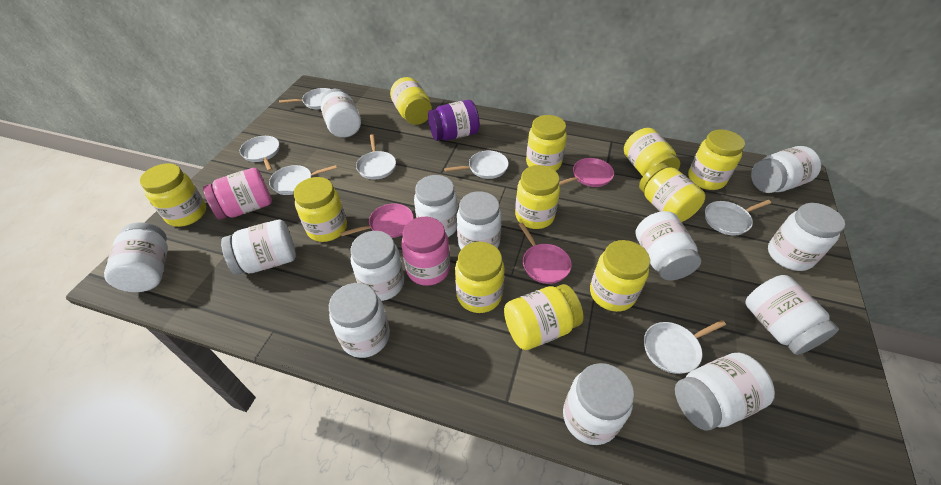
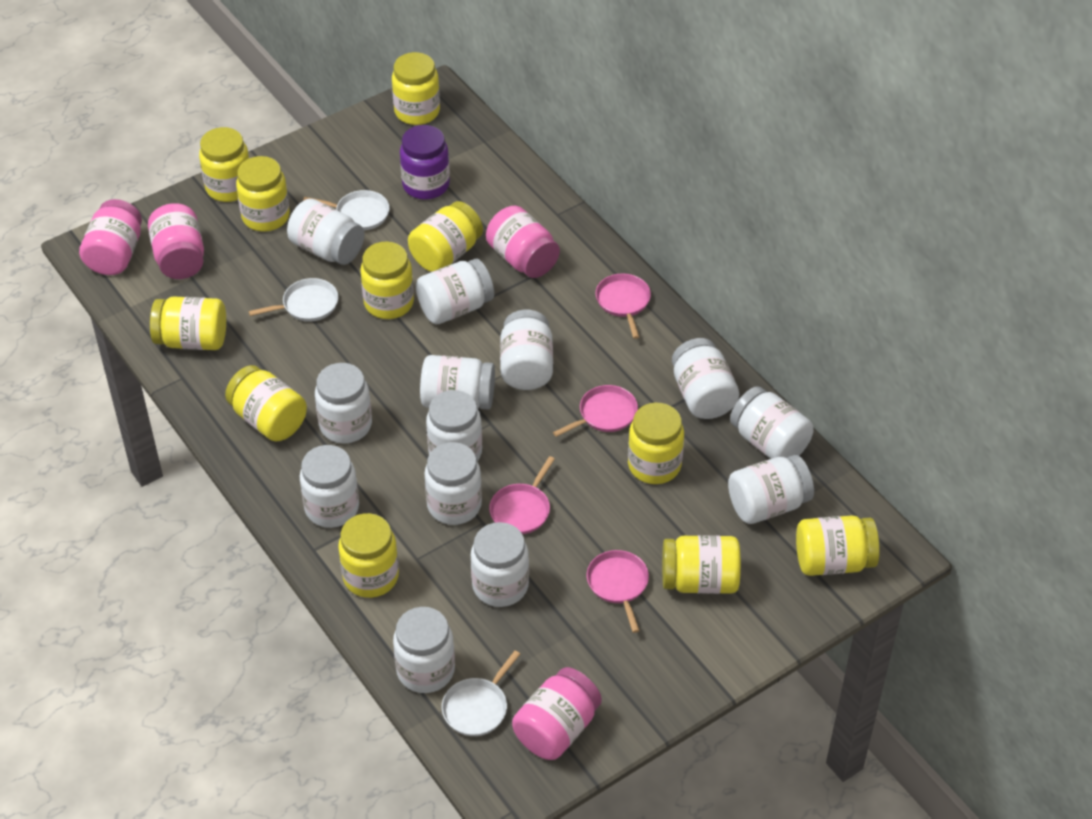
pink jar: 2 -> 4
pink pan: 3 -> 4
white pan: 7 -> 3

